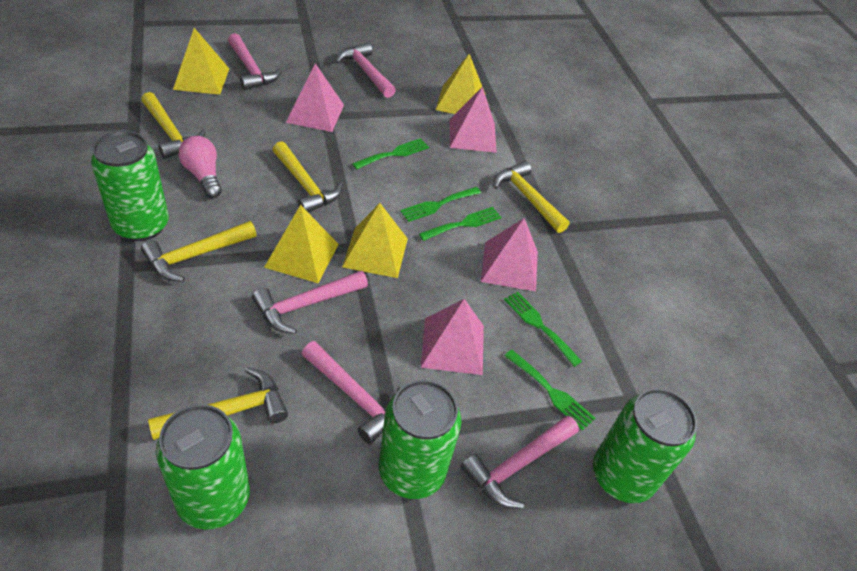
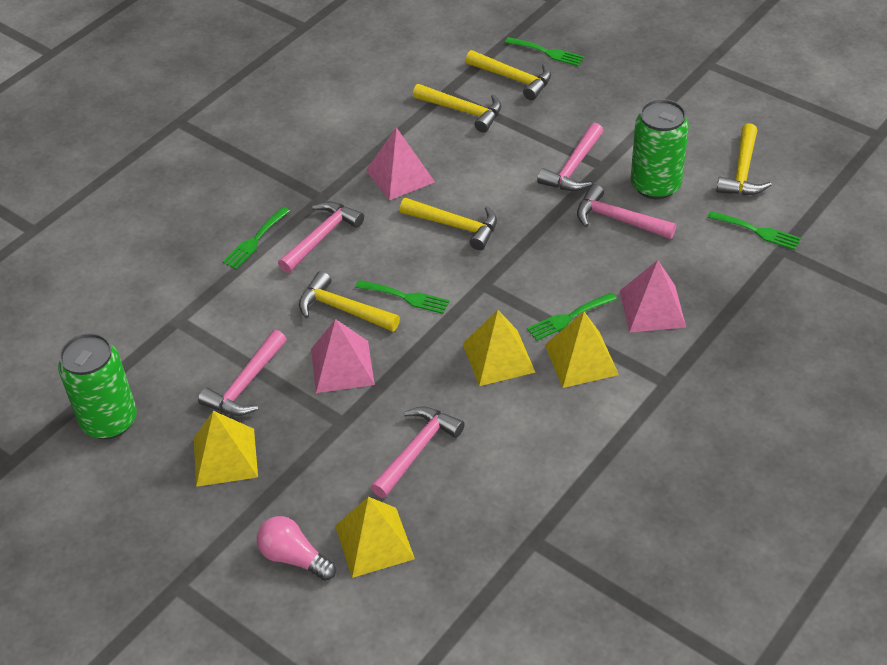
green can: 4 -> 2
pink pyramid: 4 -> 3

